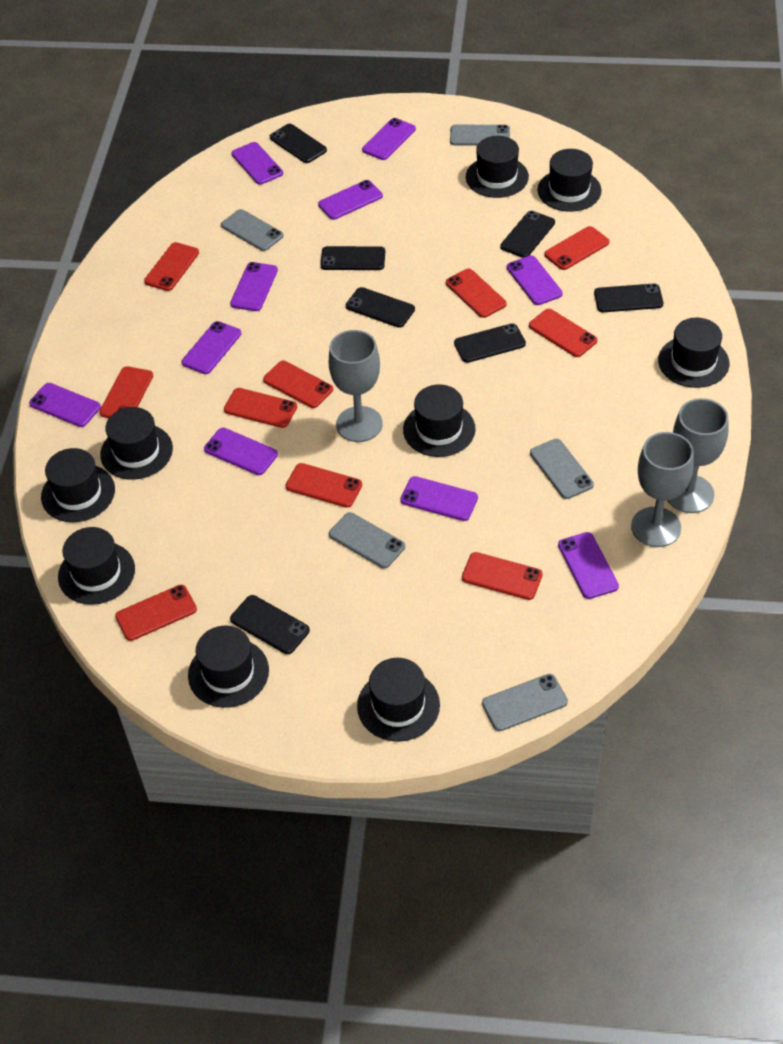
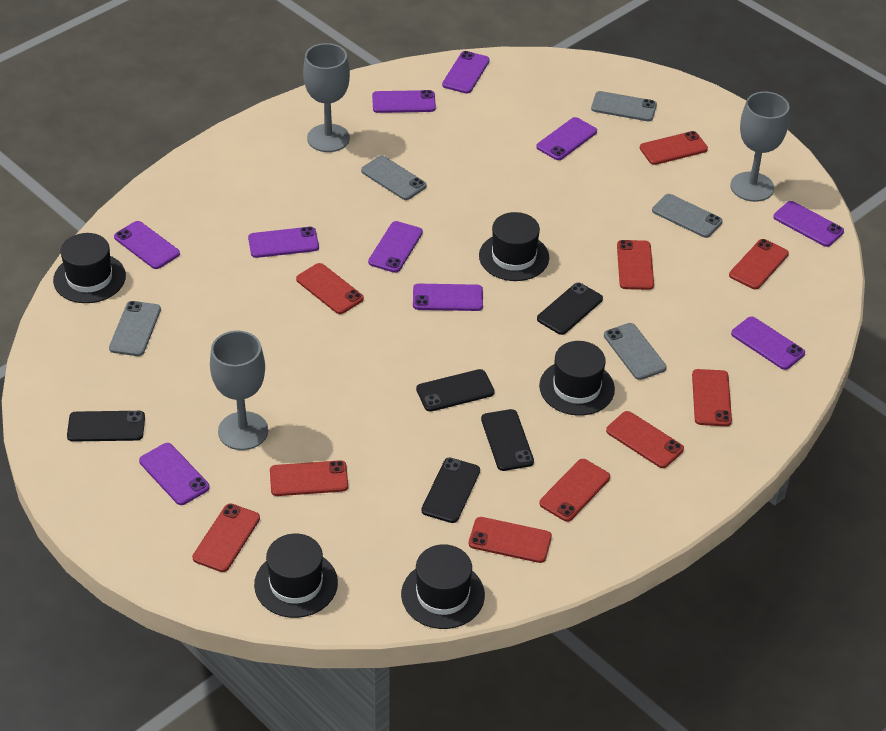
black hat: 9 -> 5
black phone: 7 -> 5

